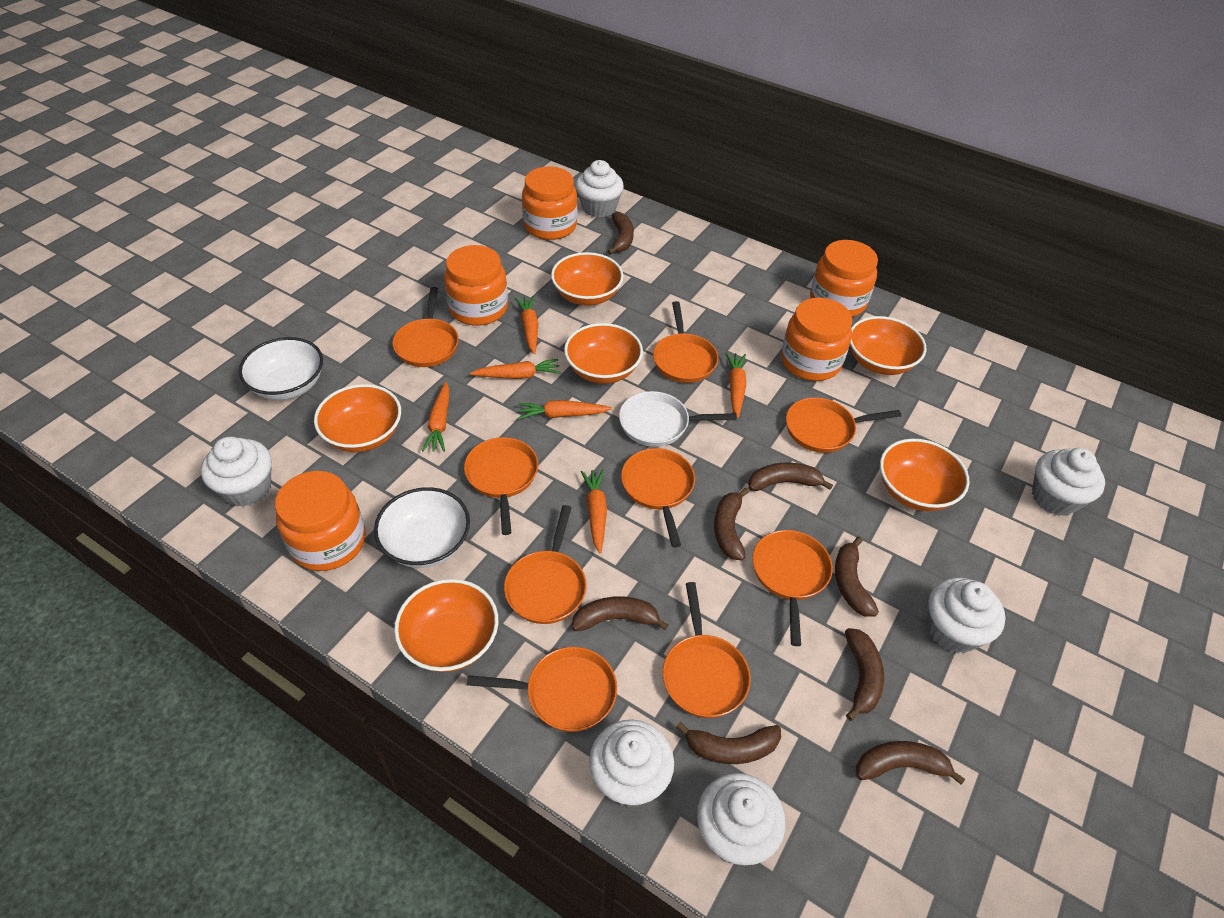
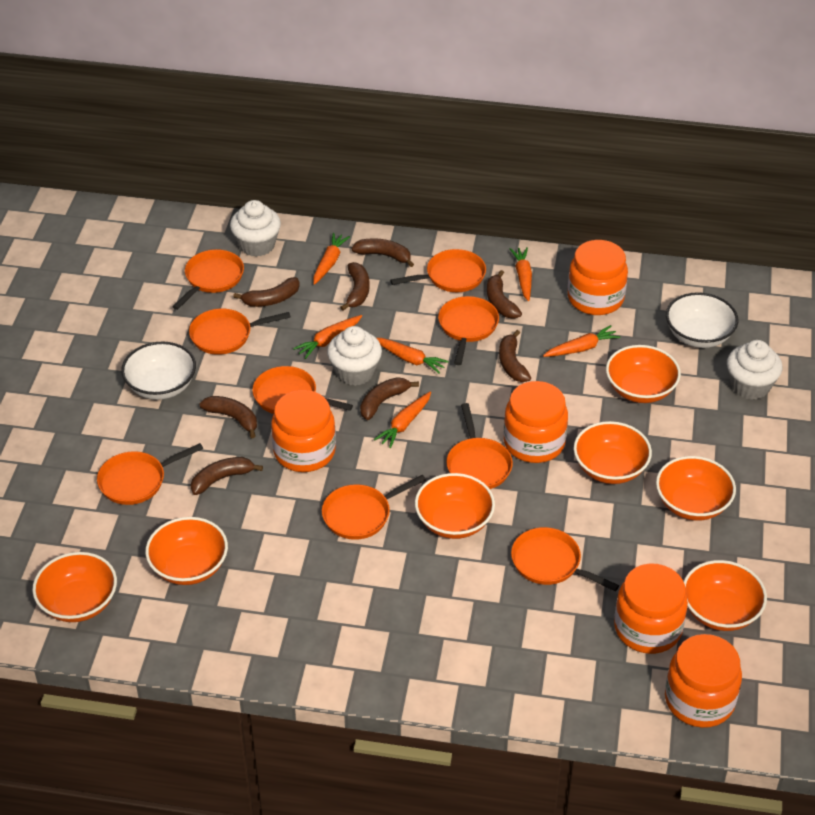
orange bowl: 6 -> 7
white cupcake: 6 -> 3
white pan: 1 -> 0

